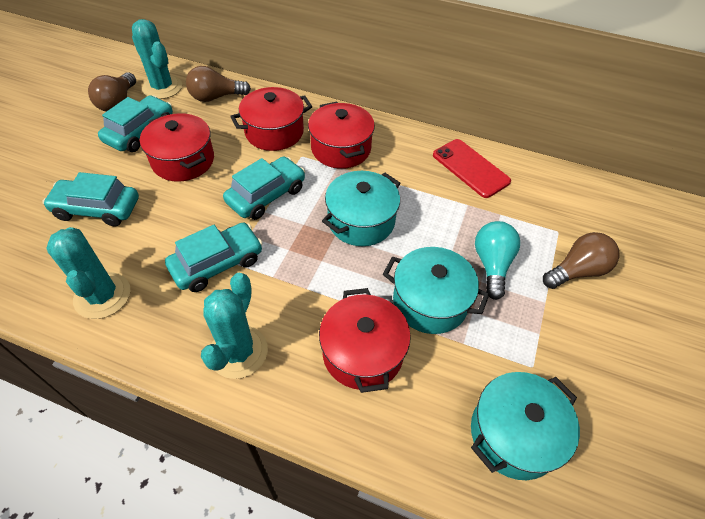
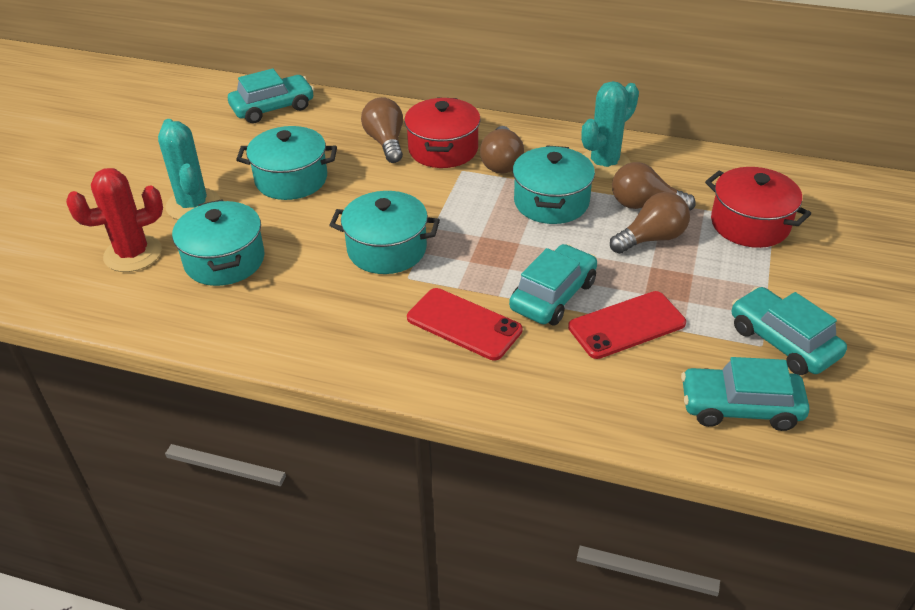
brown light bulb: 3 -> 4
red cactus: 0 -> 1
red phone: 1 -> 2
red pot: 4 -> 2
turquoise cactus: 3 -> 2
turquoise light bulb: 1 -> 0
turquoise pot: 3 -> 4

